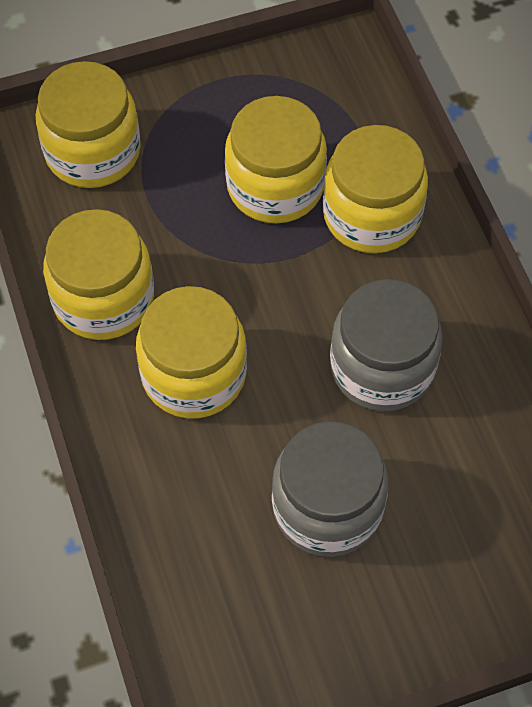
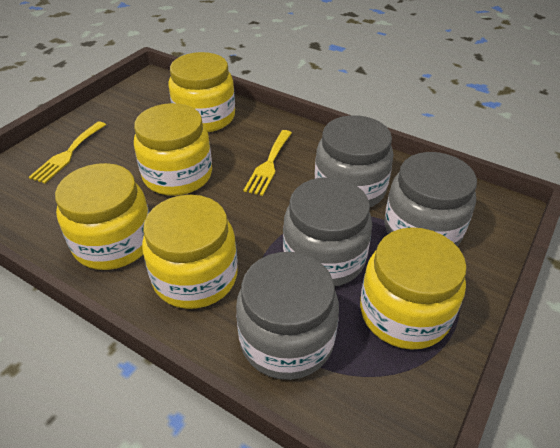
grey jar: 2 -> 4
yellow fork: 0 -> 2

